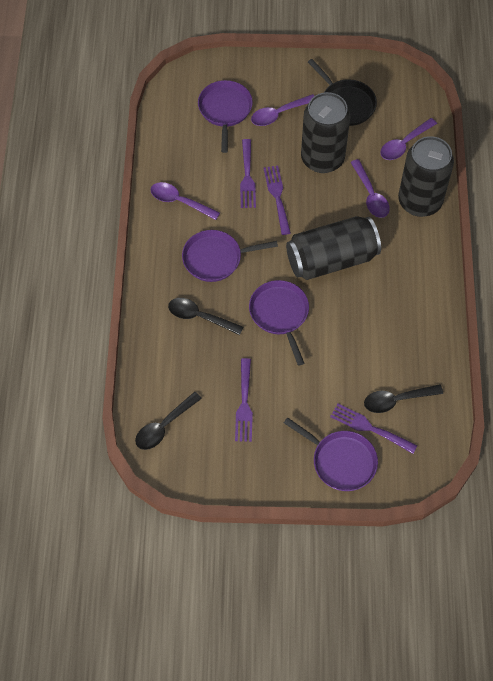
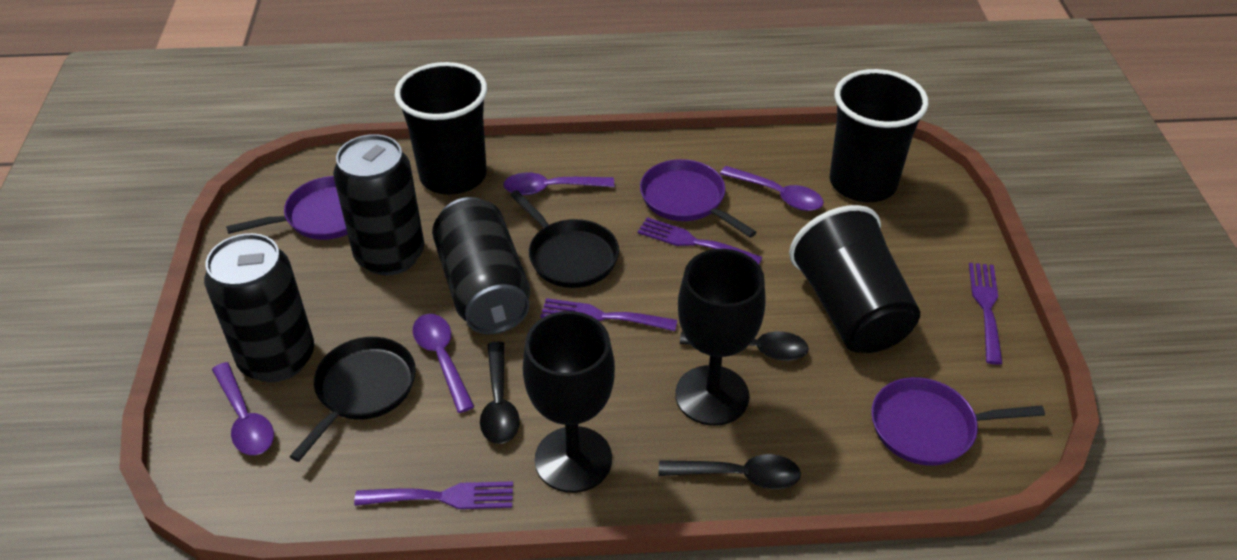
black cup: 0 -> 3
black goblet: 0 -> 2
black pan: 1 -> 2
purple pan: 4 -> 3

